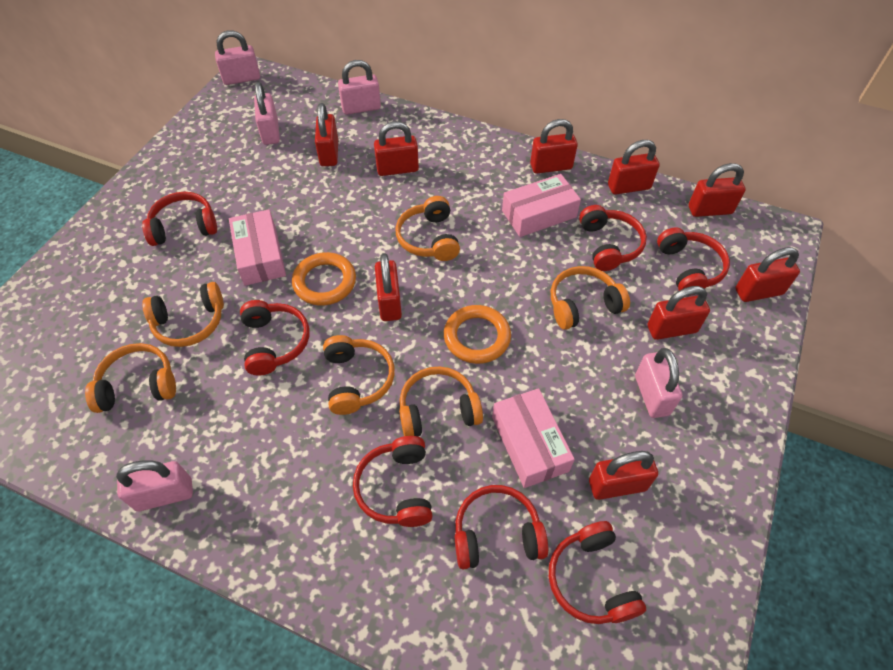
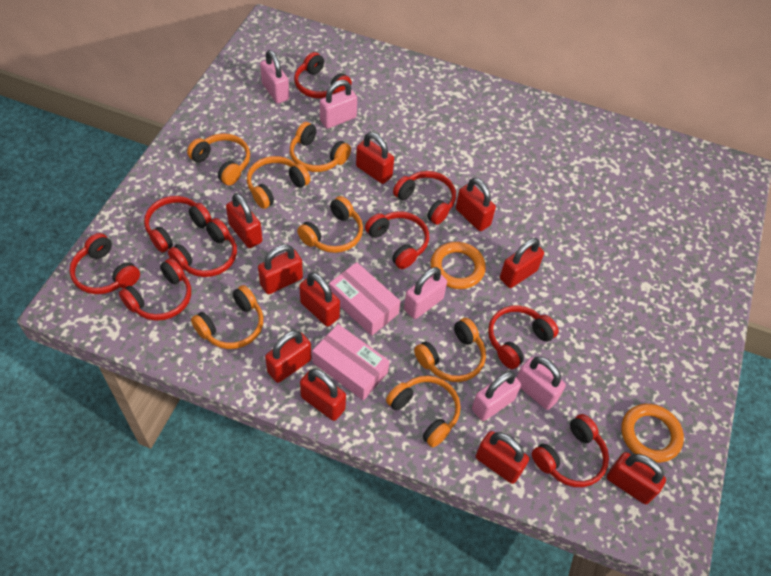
orange headphones: 6 -> 7
pink box: 3 -> 2
red headphones: 7 -> 9
red padlock: 9 -> 10

